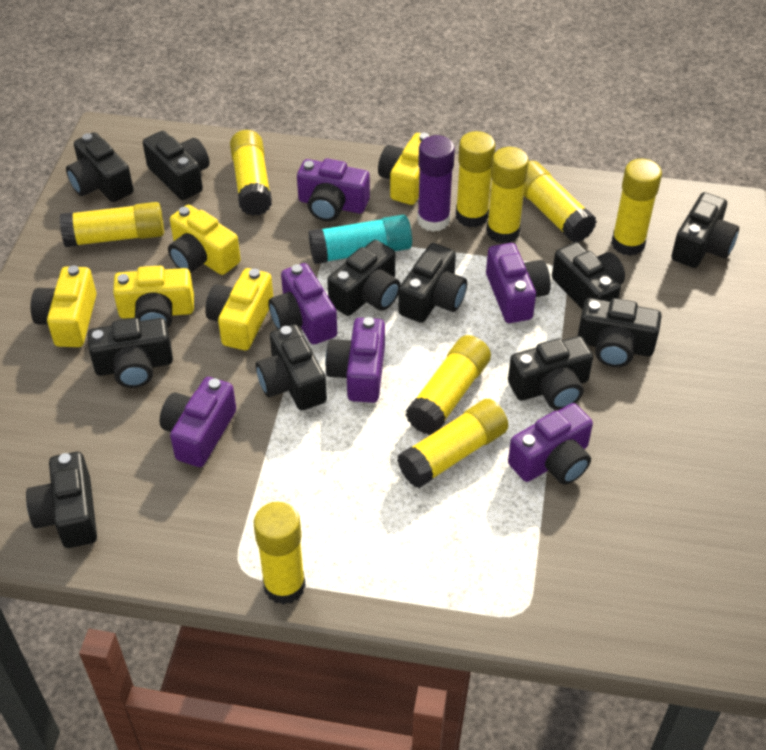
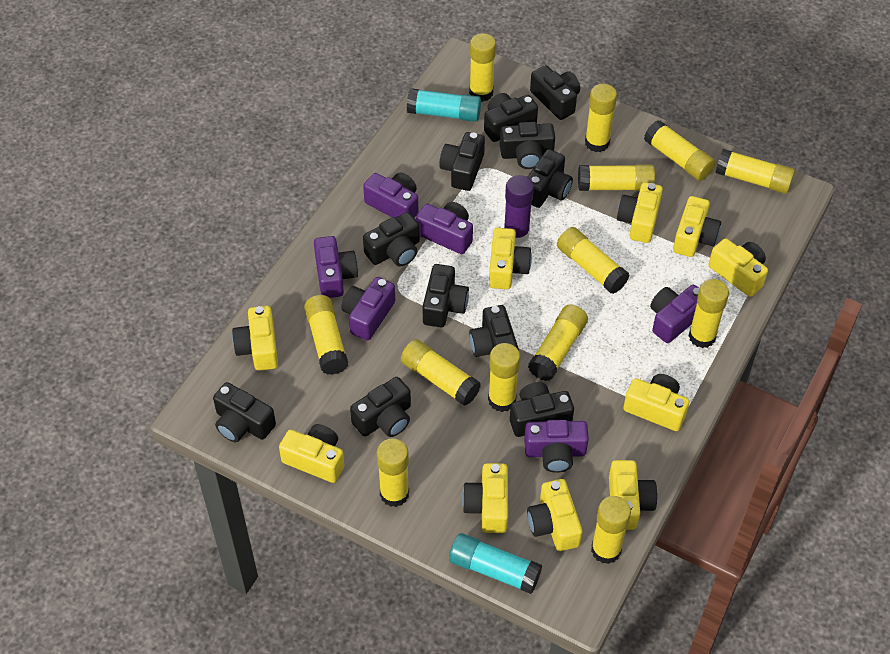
turquoise glue stick: 1 -> 2
yellow camera: 5 -> 10
yellow glue stick: 9 -> 13

